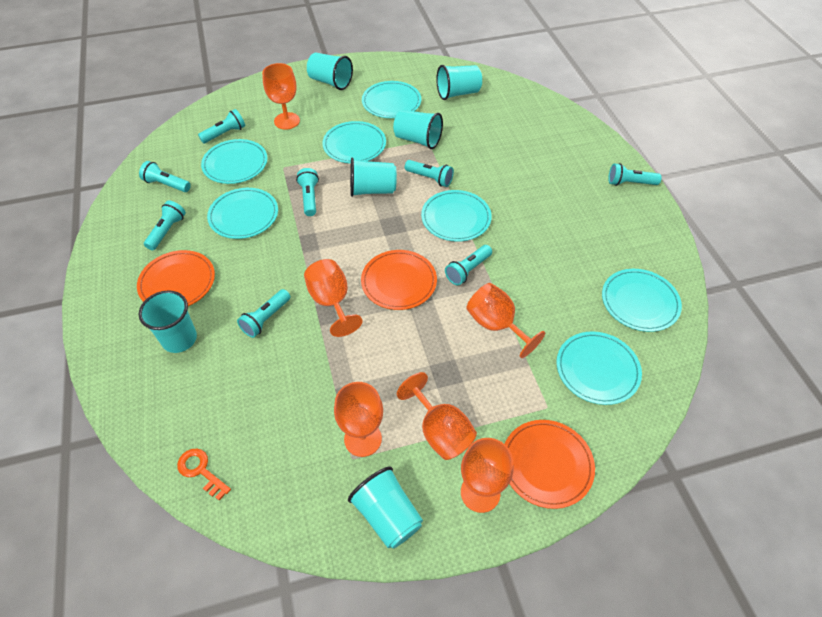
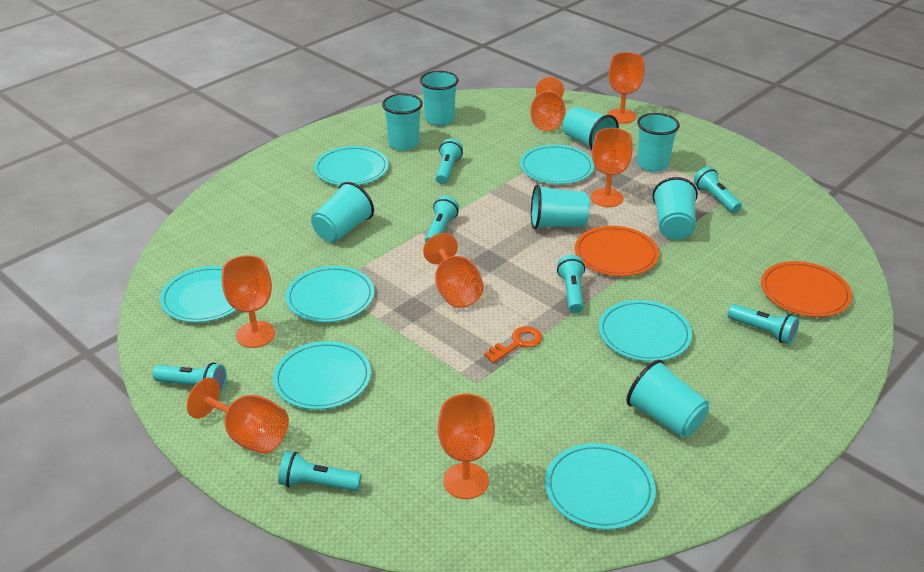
orange goblet: 6 -> 7
orange plate: 3 -> 2
turquoise cup: 6 -> 8
turquoise flashlight: 8 -> 7

